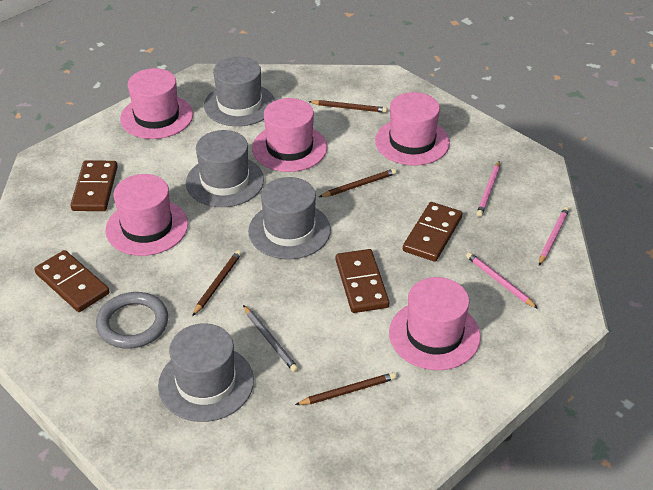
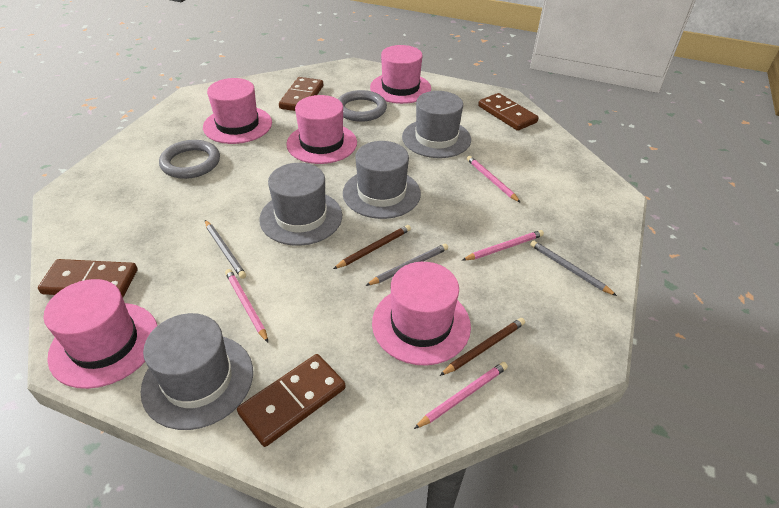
brown pencil: 4 -> 2
grey pencil: 1 -> 3
grey ring: 1 -> 2
pink pencil: 3 -> 4

